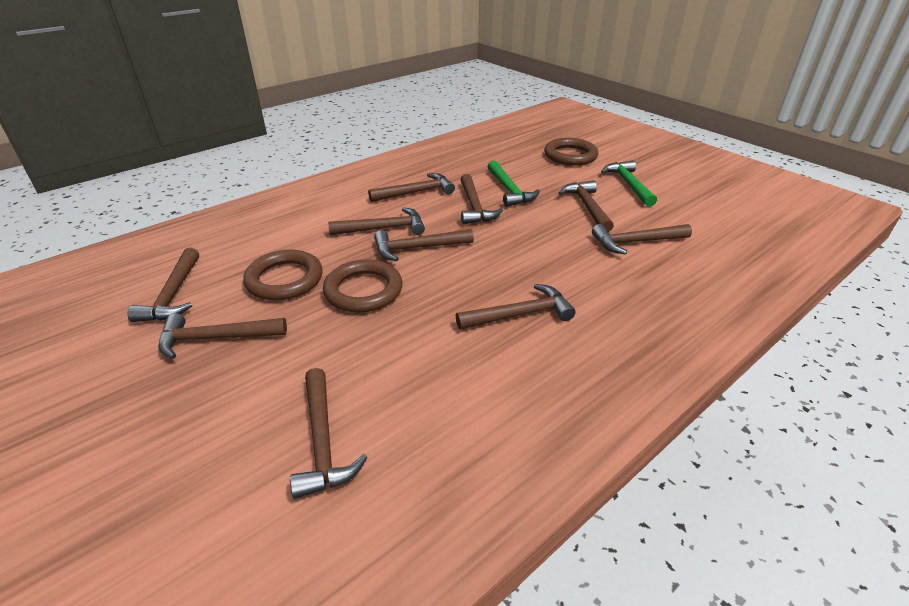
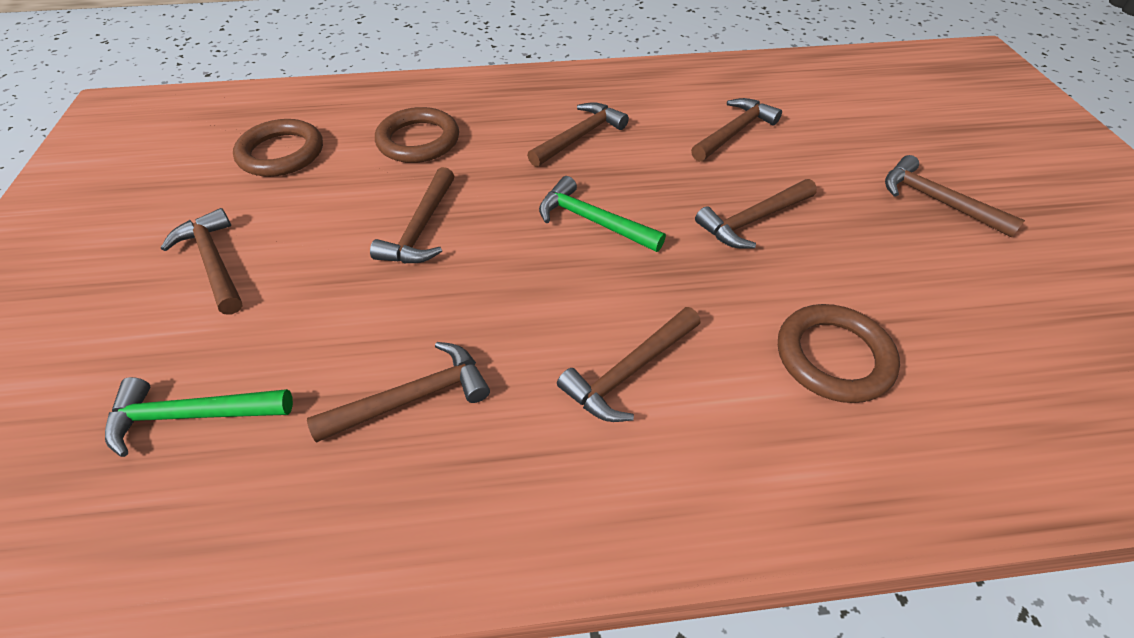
brown hammer: 10 -> 8

